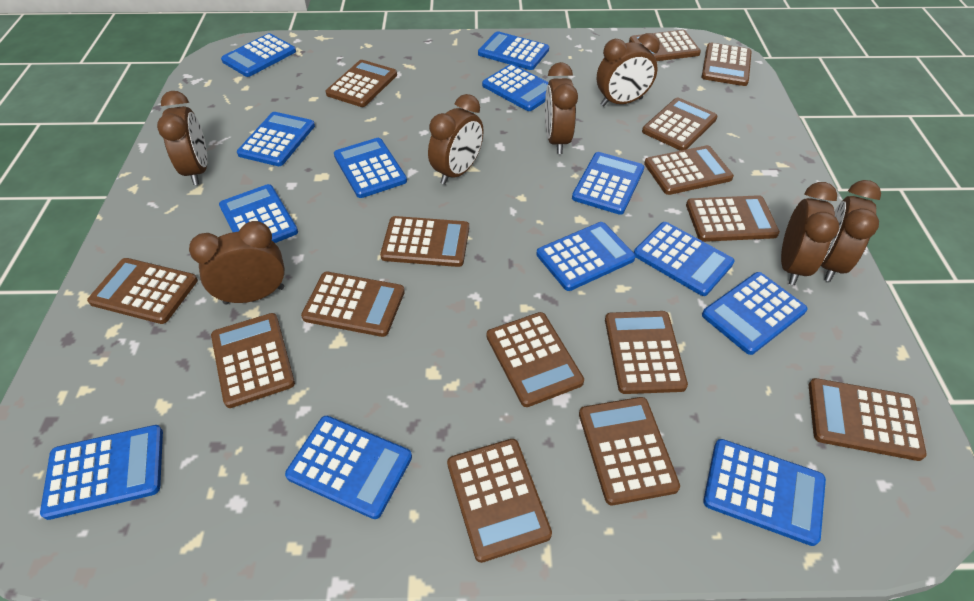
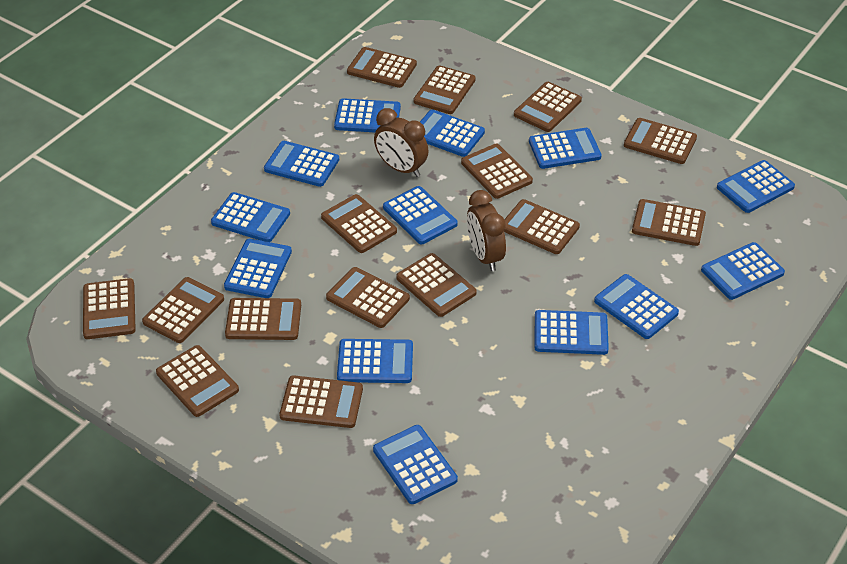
brown clock: 7 -> 2

